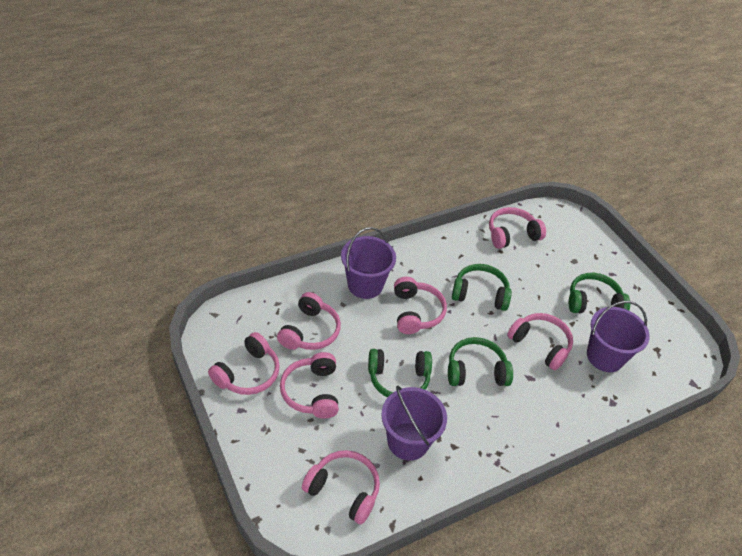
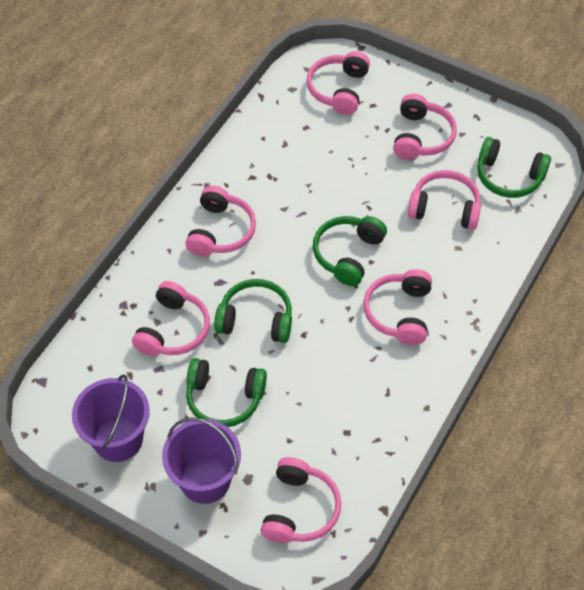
purple bucket: 3 -> 2

